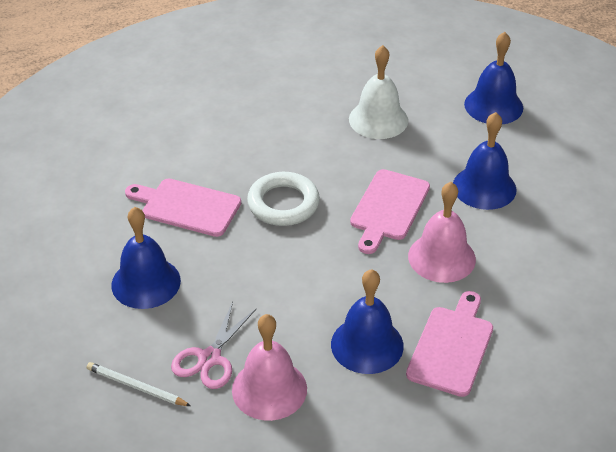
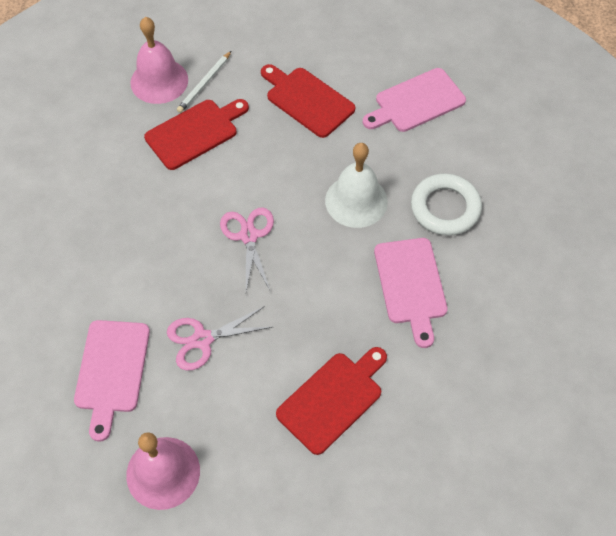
blue bell: 4 -> 0
pink scissors: 1 -> 2
red cutting board: 0 -> 3

